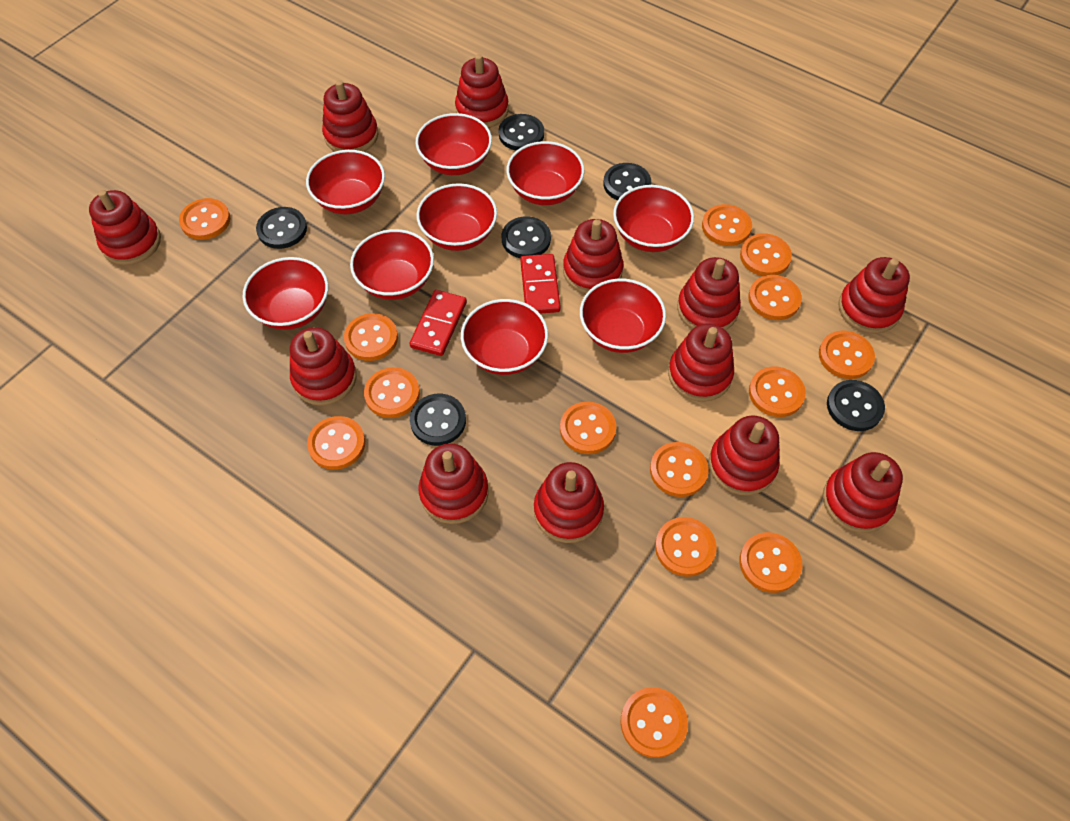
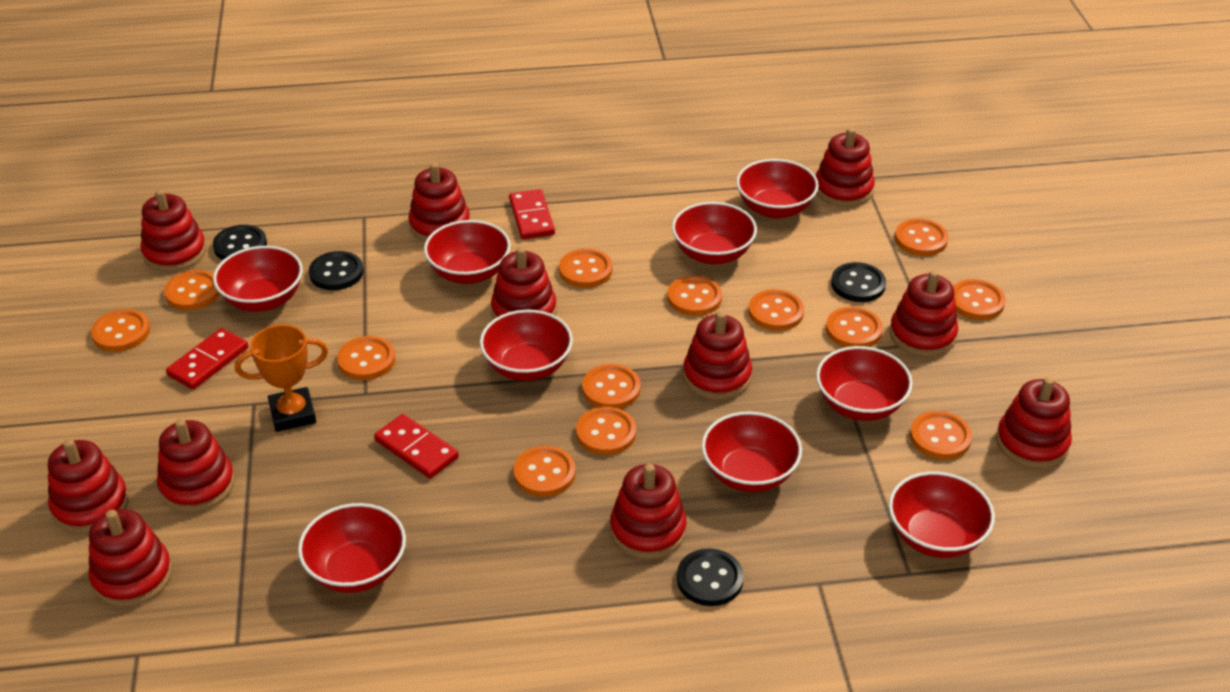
black button: 6 -> 4
orange button: 14 -> 13
orange trophy: 0 -> 1
red domino: 2 -> 3
red stacking toy: 12 -> 11

